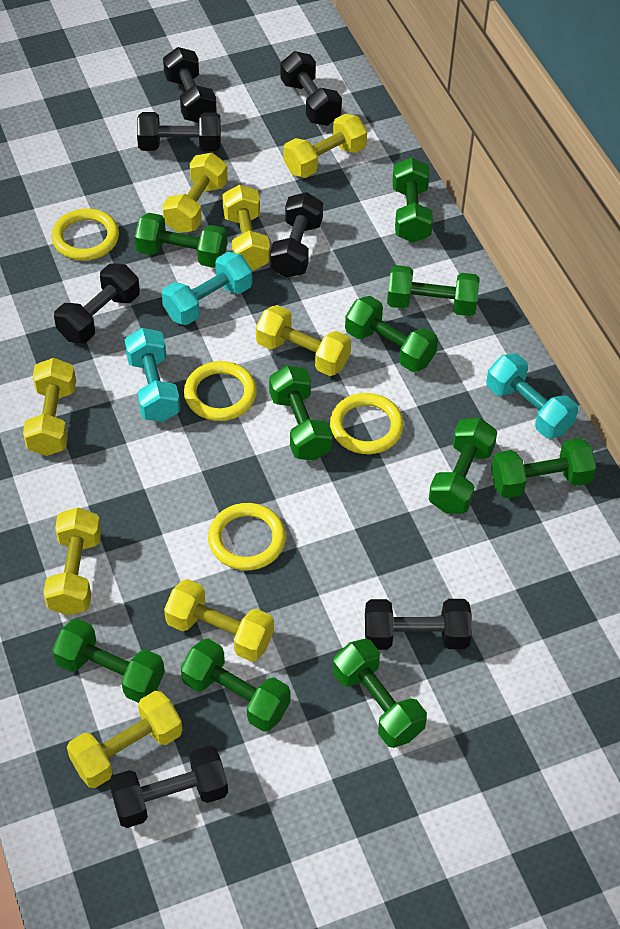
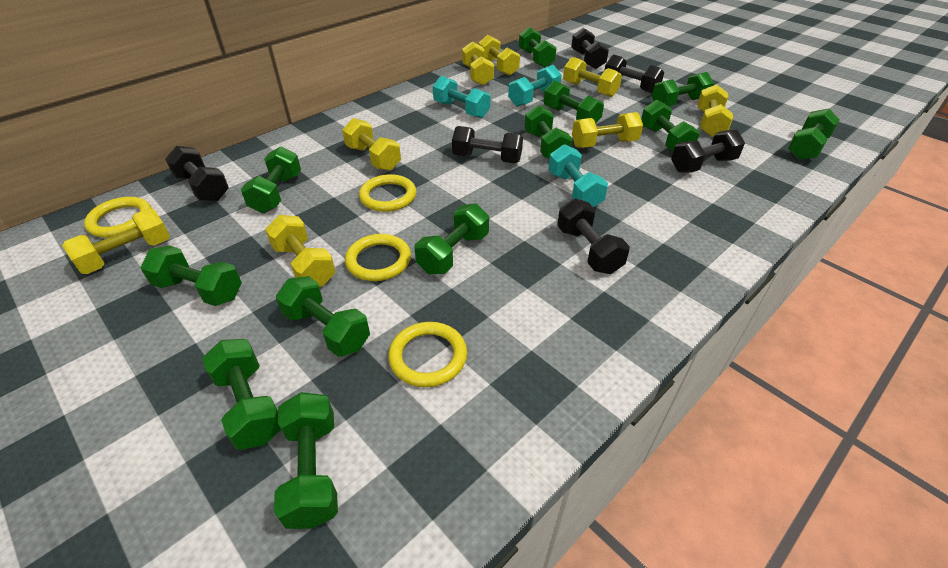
black dumbbell: 7 -> 6
green dumbbell: 10 -> 12

